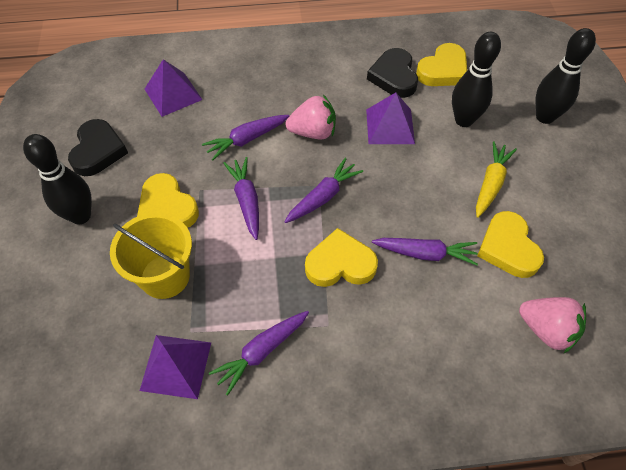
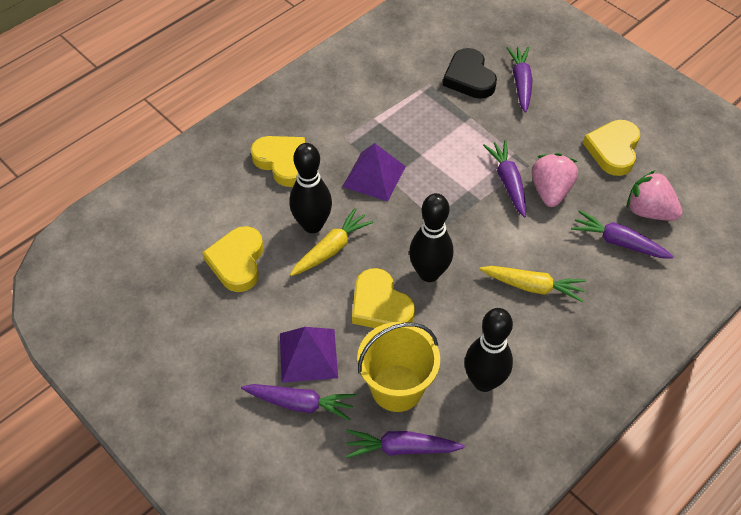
black heart: 2 -> 1
purple pyramid: 3 -> 2
yellow carrot: 1 -> 2

